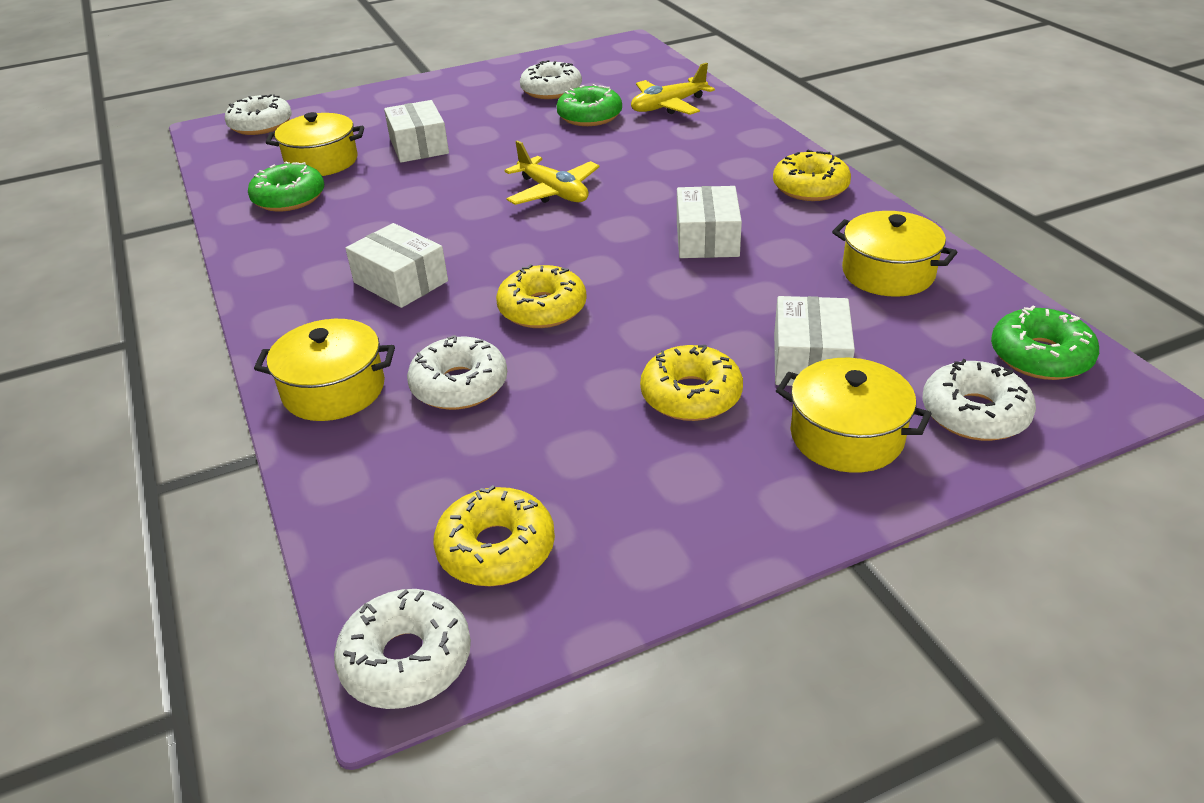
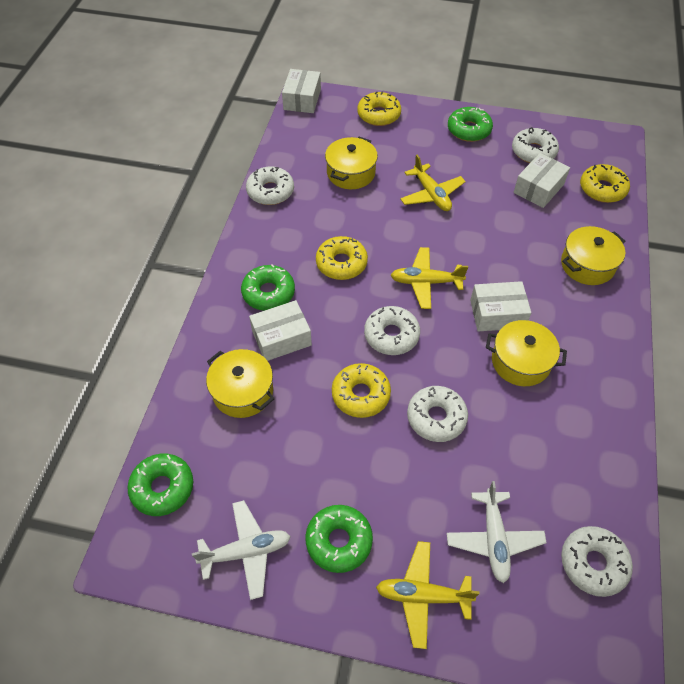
green donut: 3 -> 4
white plane: 0 -> 2
yellow plane: 2 -> 3

